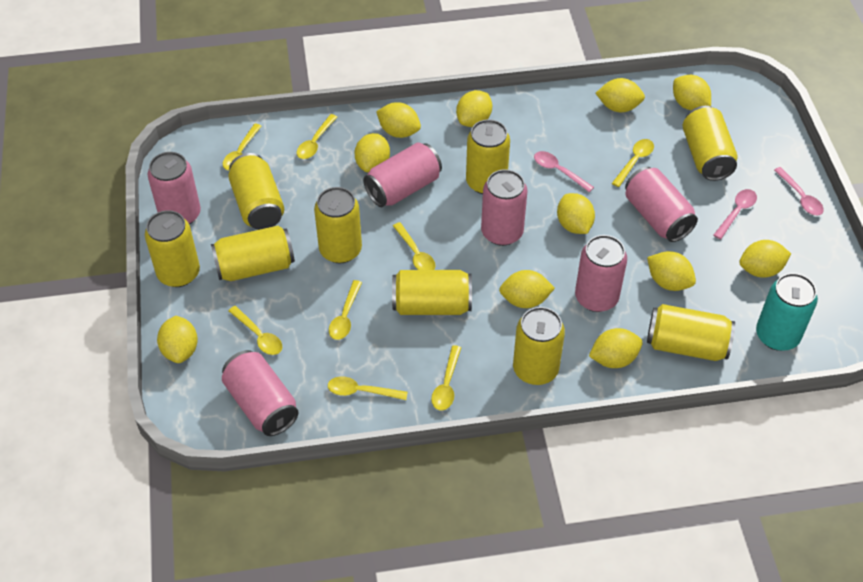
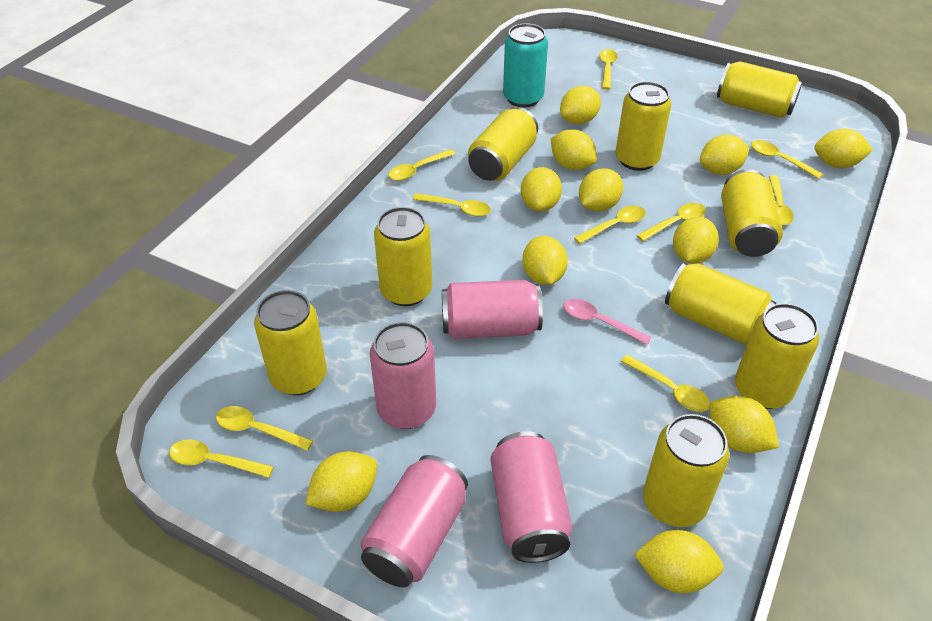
pink can: 6 -> 4
pink spoon: 3 -> 1
yellow spoon: 8 -> 10

